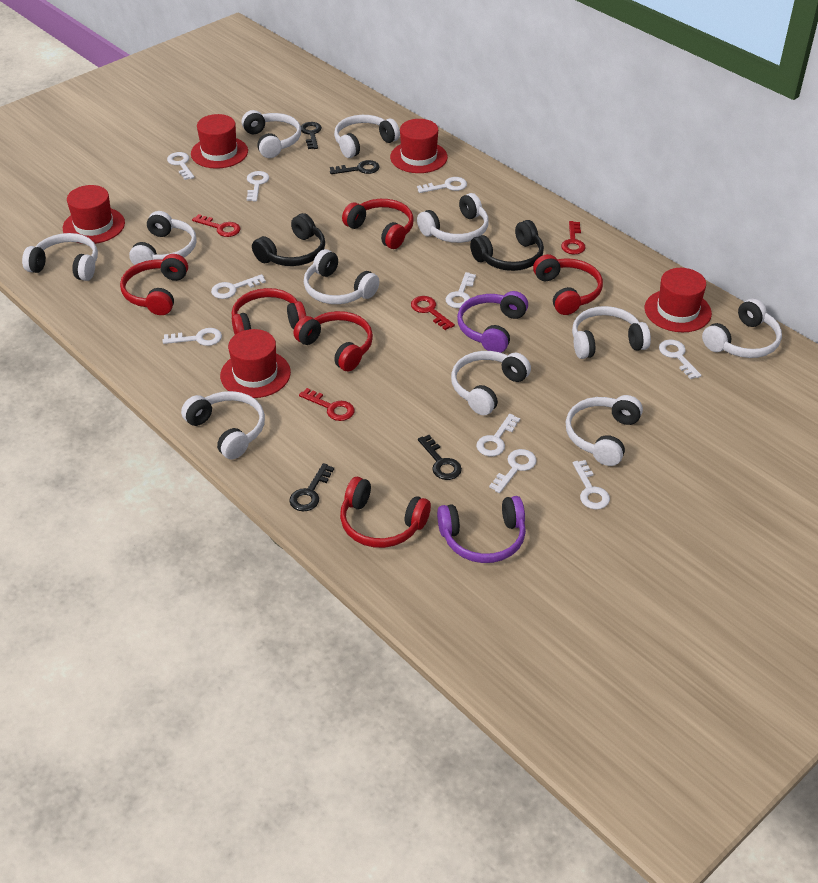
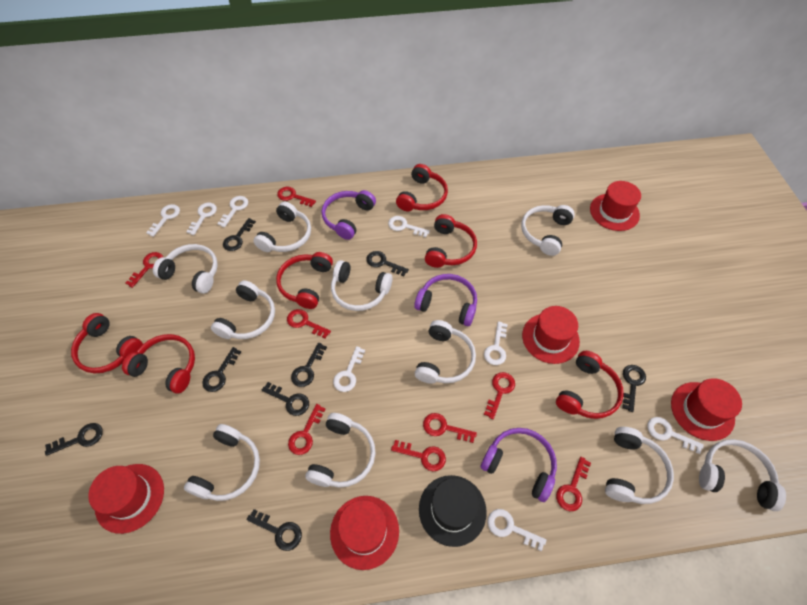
black hat: 0 -> 1
black headphones: 2 -> 0
black key: 4 -> 8
purple headphones: 2 -> 3
red key: 4 -> 8
white headphones: 11 -> 10
white key: 10 -> 8

